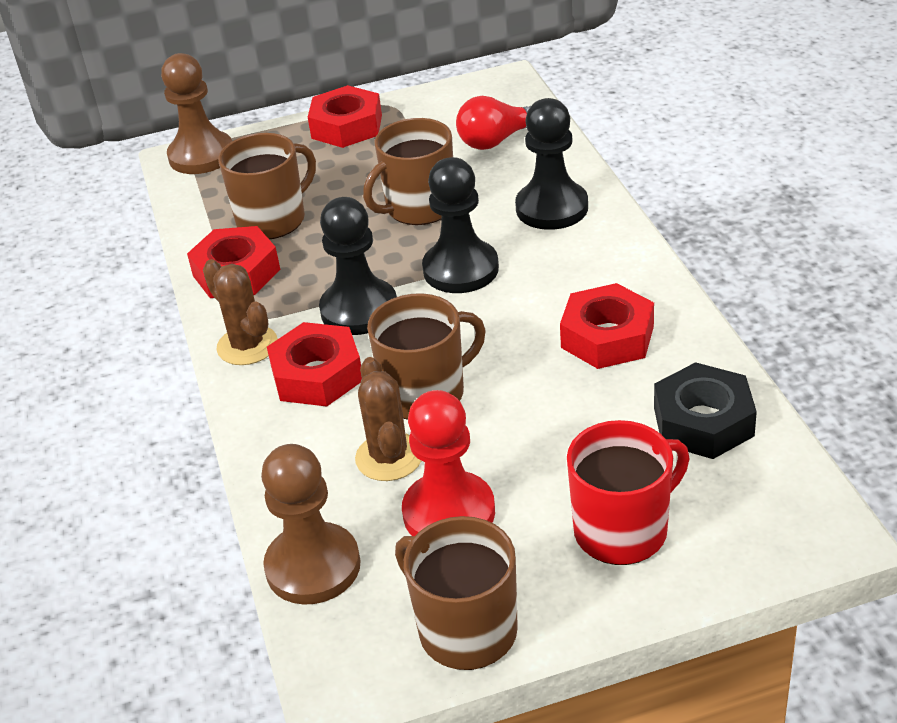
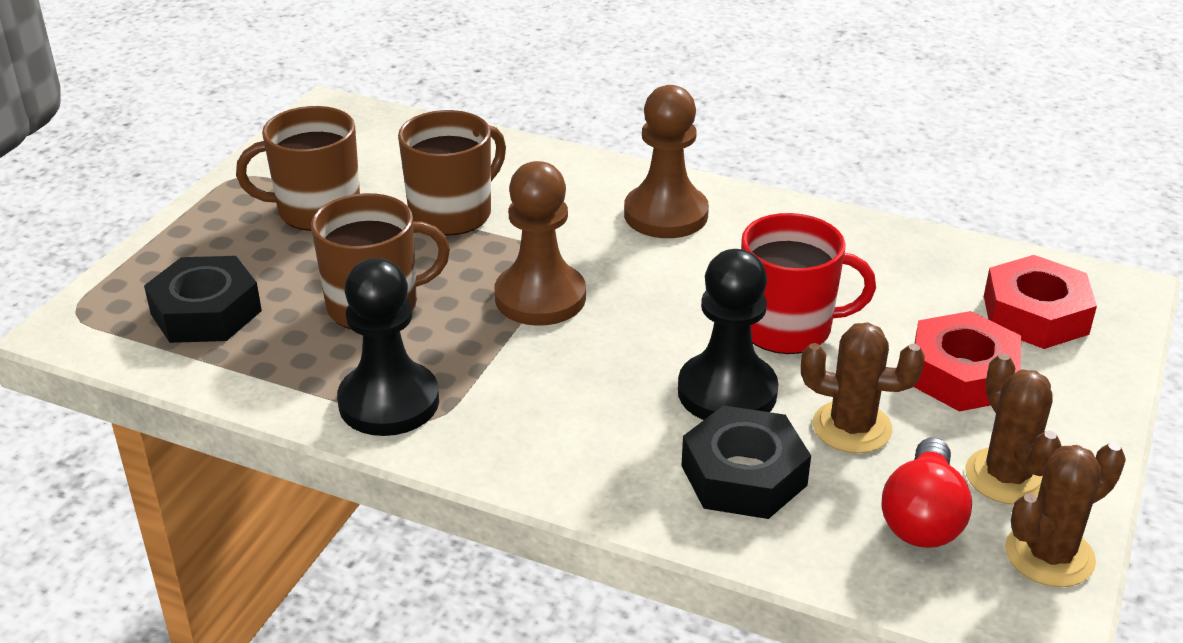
black nut: 1 -> 2
black pawn: 3 -> 2
brown cactus: 2 -> 3
brown mug: 4 -> 3
red nut: 4 -> 2
red pawn: 1 -> 0

